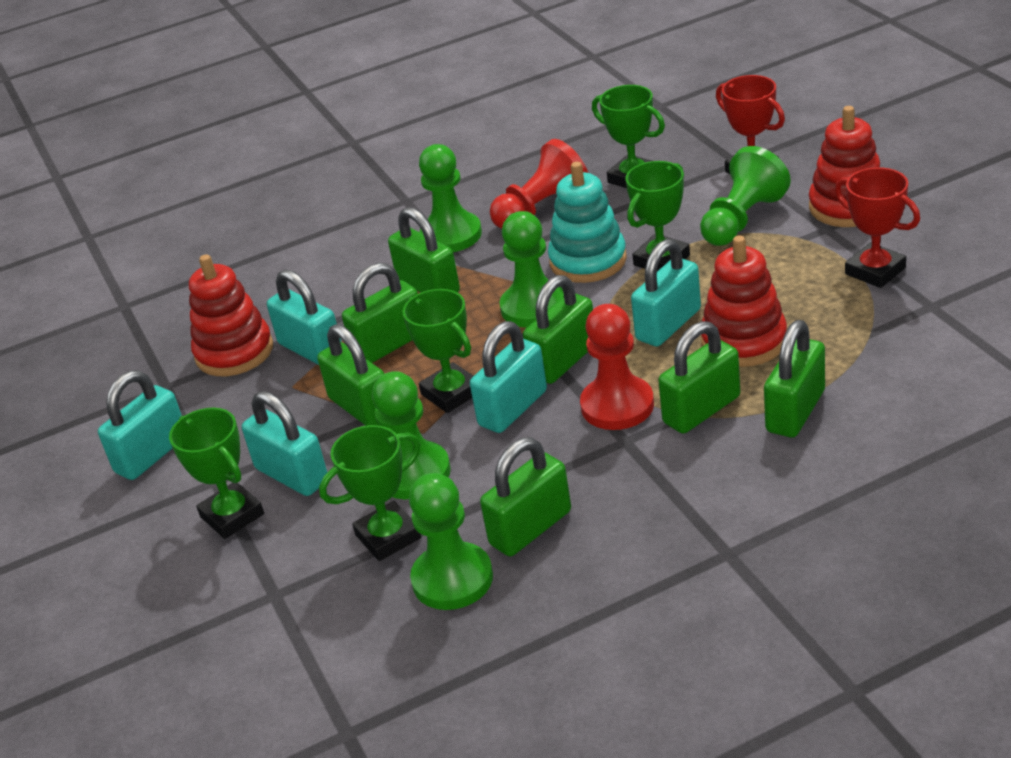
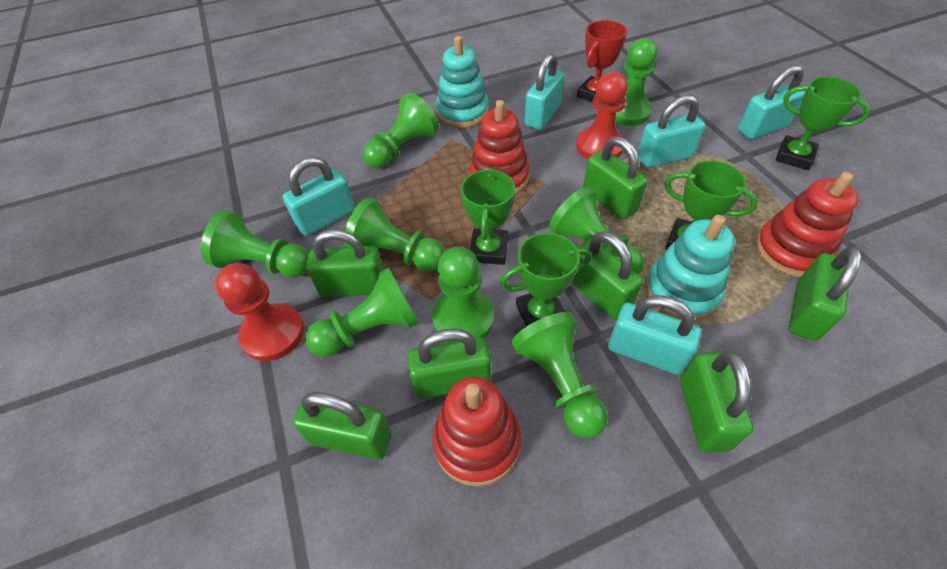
green pawn: 5 -> 8
green trophy: 5 -> 4
red trophy: 2 -> 1
turquoise stacking toy: 1 -> 2

